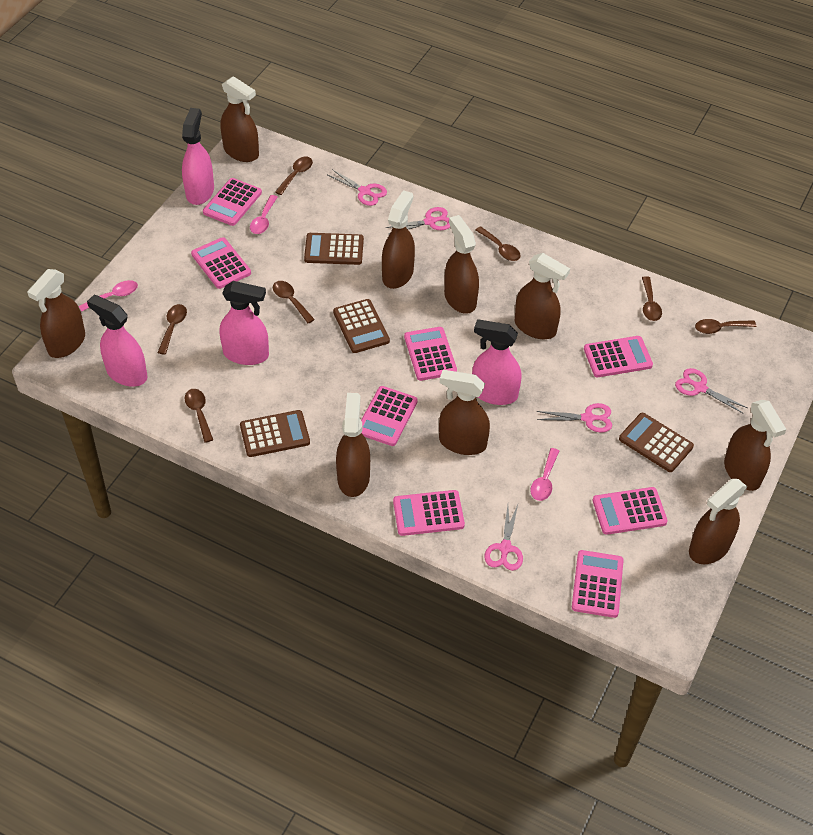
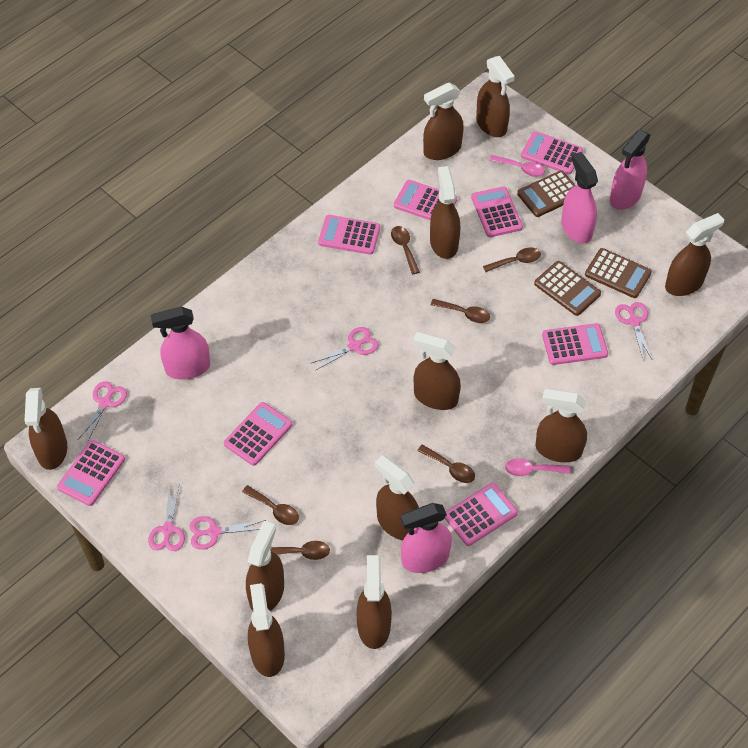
brown calculator: 4 -> 3
brown spoon: 7 -> 6
brown spray bottle: 9 -> 11
pink spoon: 3 -> 2

